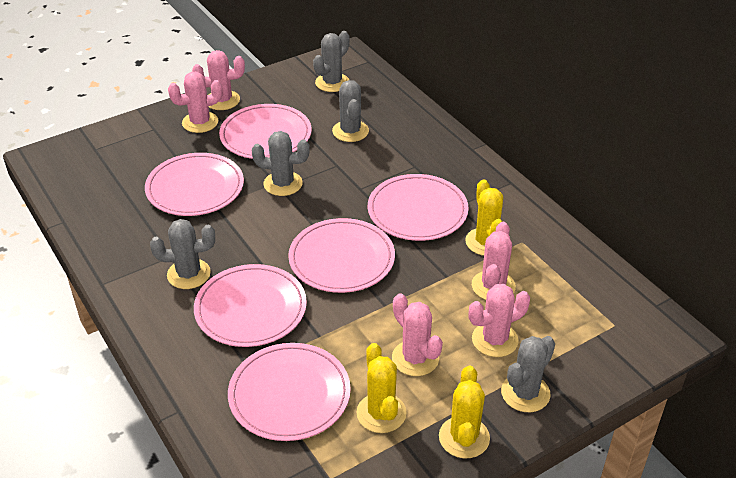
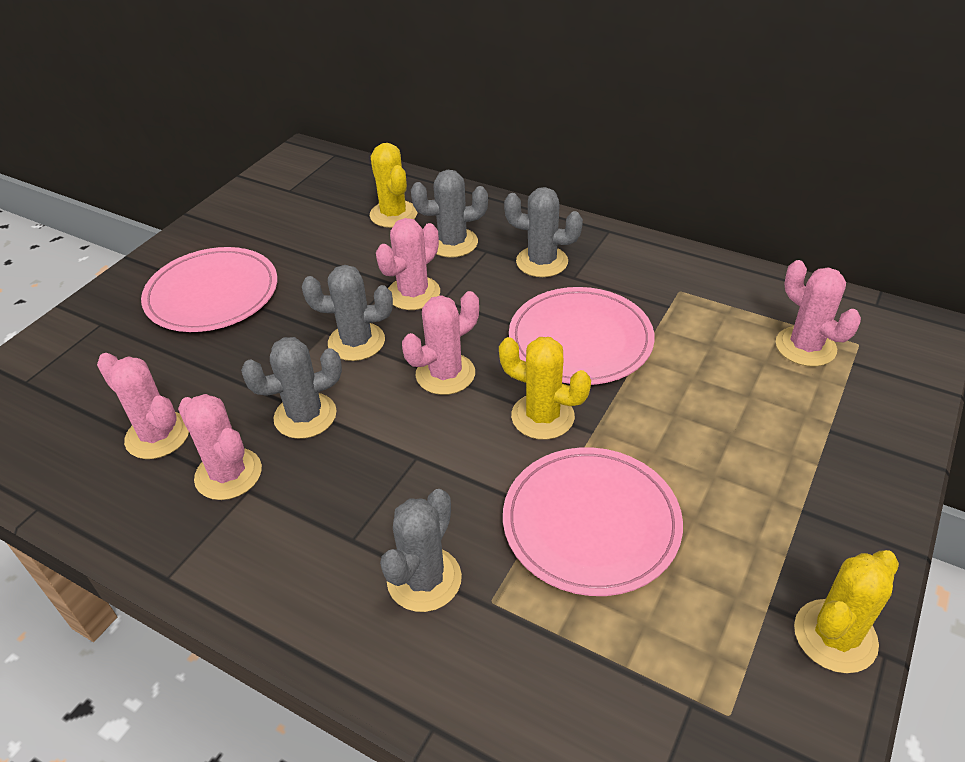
pink plate: 6 -> 3

